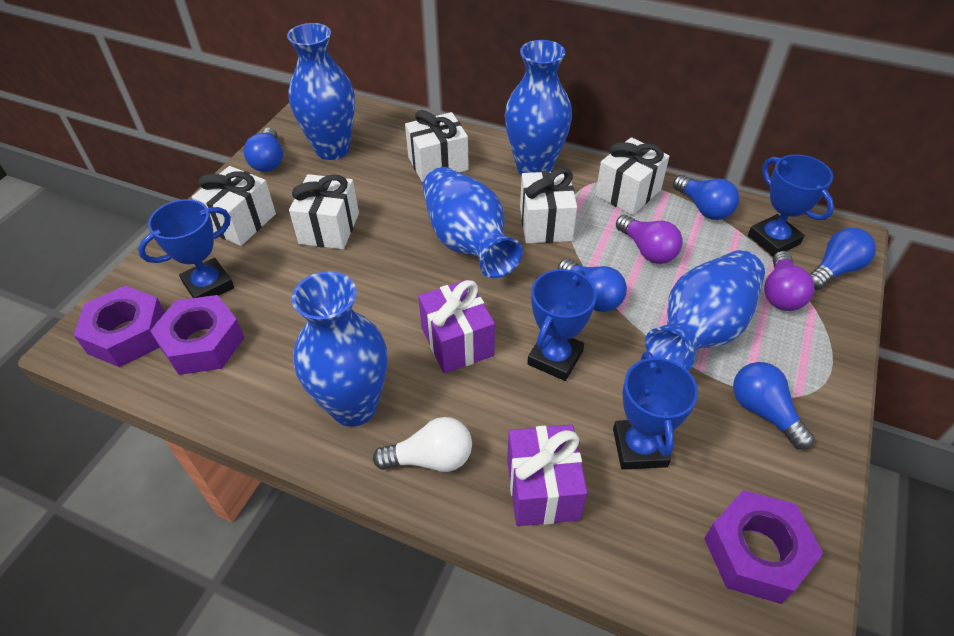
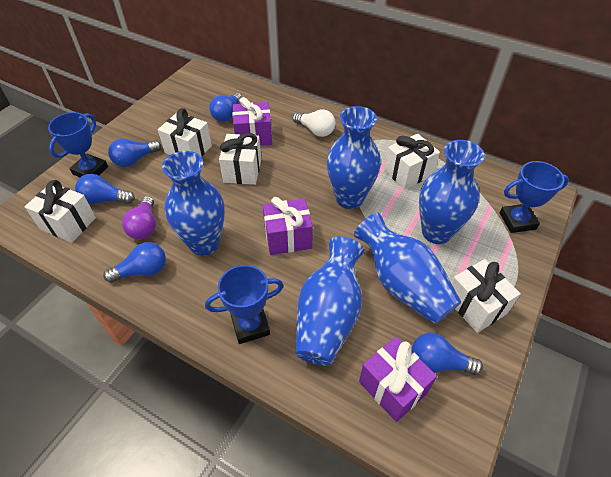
blue trophy: 4 -> 3
purple gift: 2 -> 3
purple light bulb: 2 -> 1
purple nut: 3 -> 0

